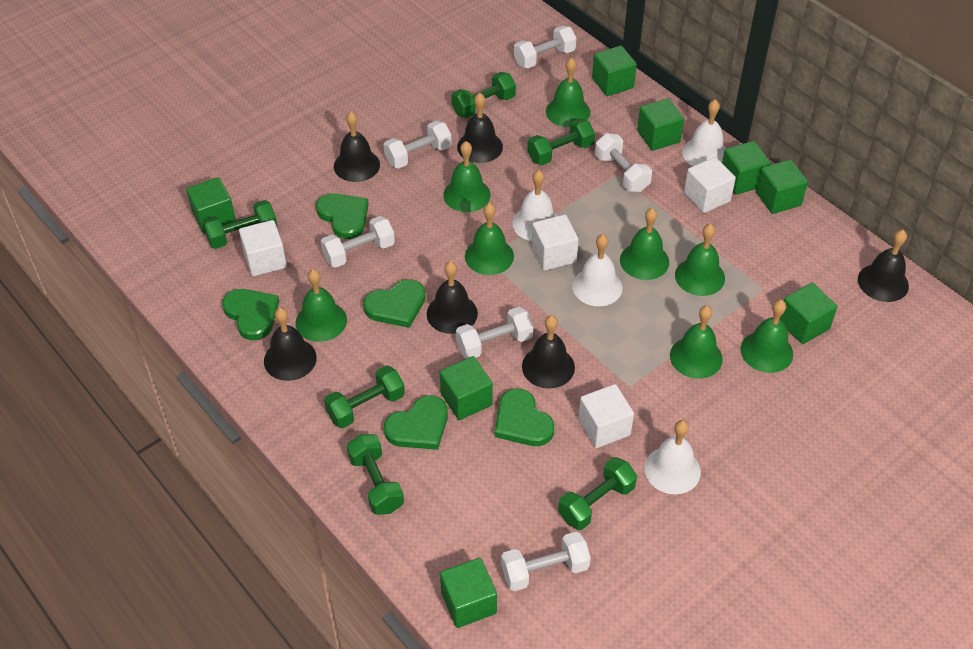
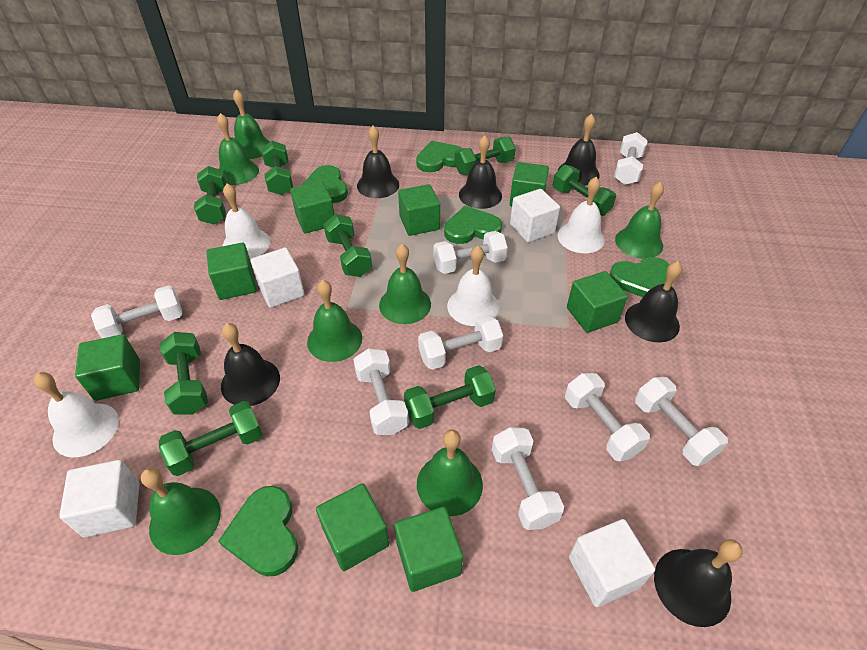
green bell: 8 -> 7
green dumbbell: 6 -> 8
white dumbbell: 6 -> 8

